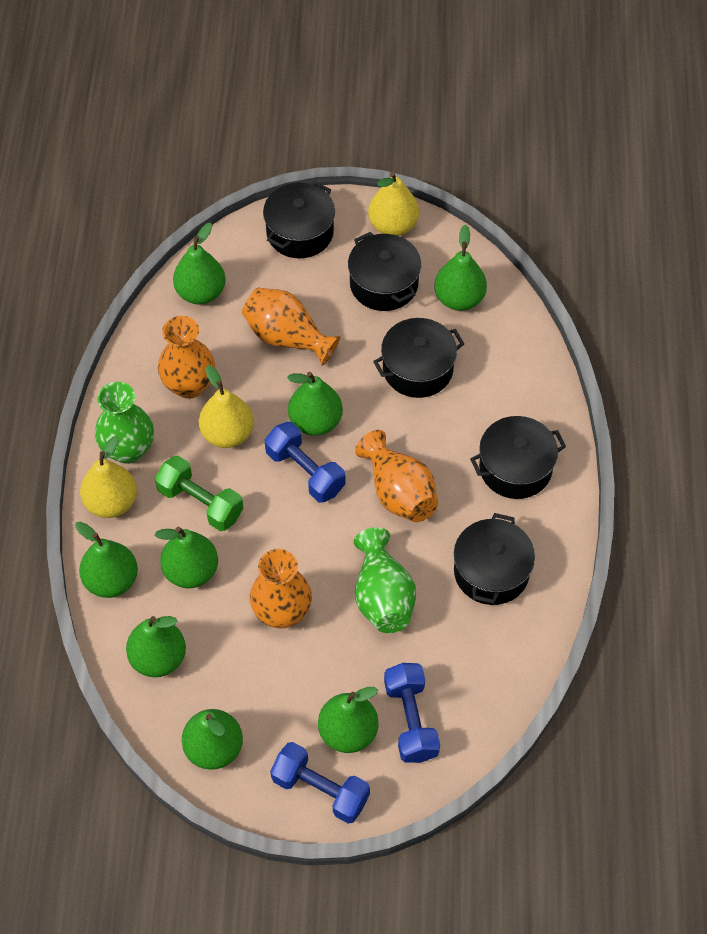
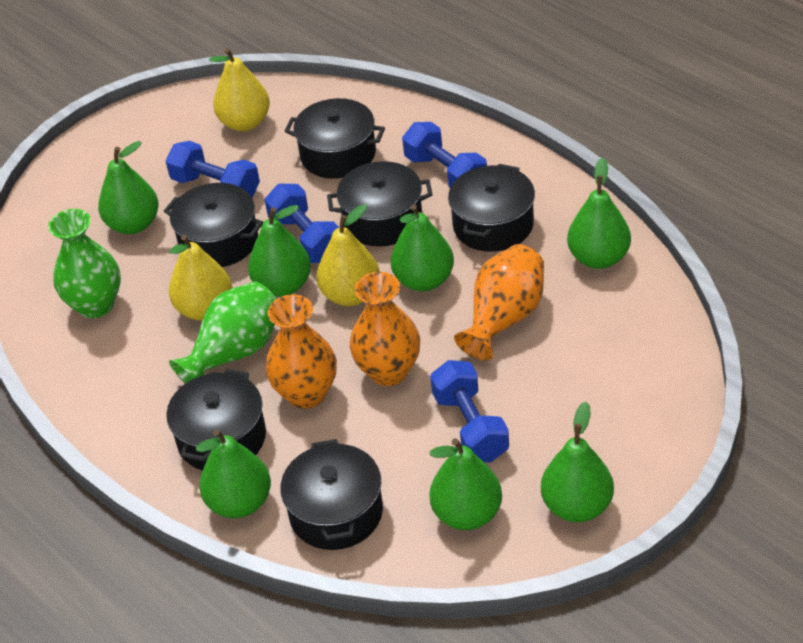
black pot: 5 -> 6
blue dumbbell: 3 -> 4
green dumbbell: 1 -> 0
green pear: 8 -> 7
orange vase: 4 -> 3

